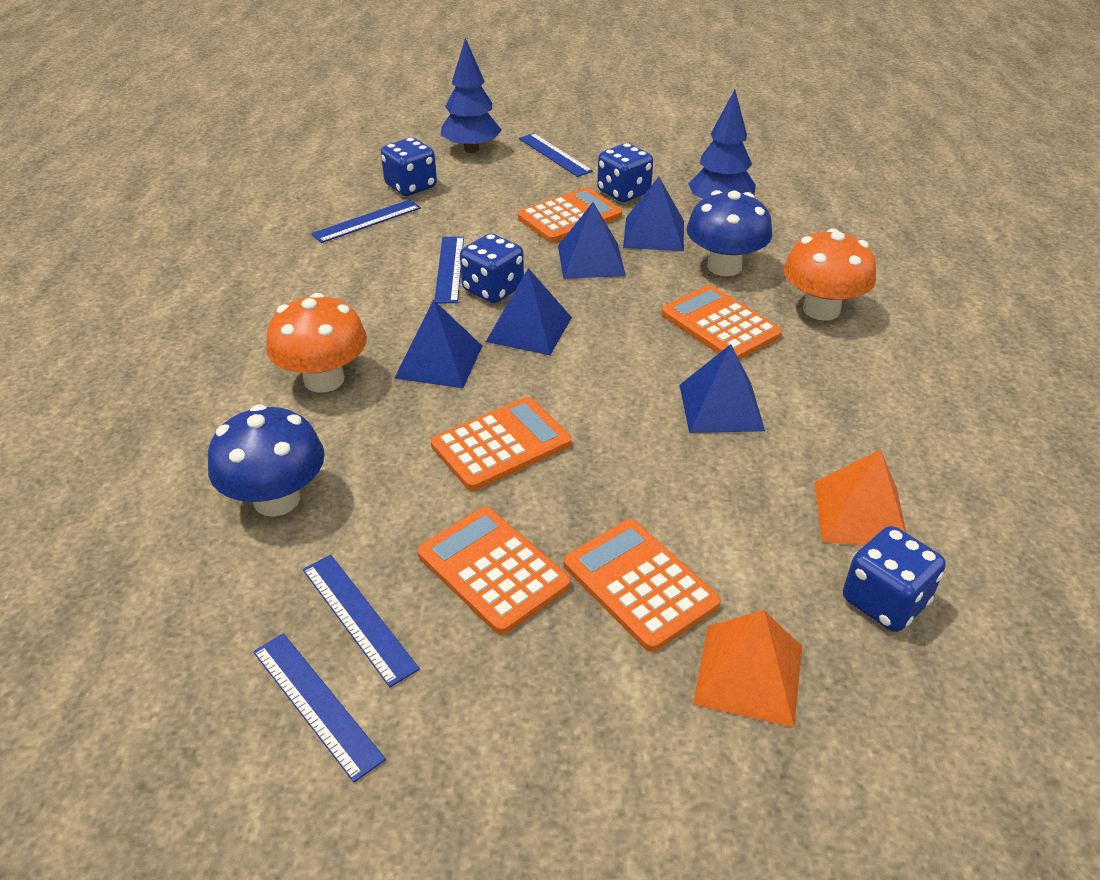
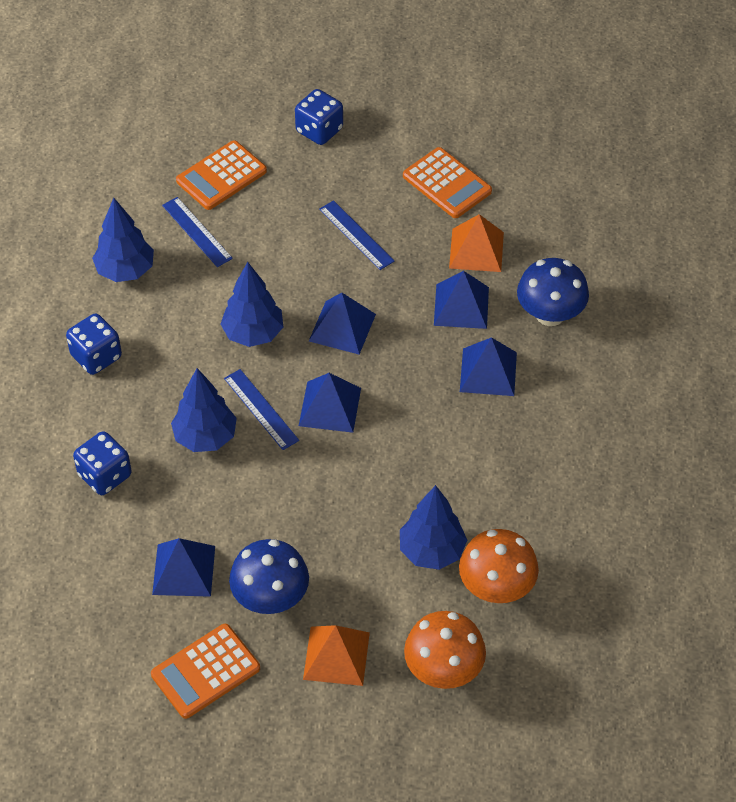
blue dice: 4 -> 3
blue ruler: 5 -> 3
blue tree: 2 -> 4
orange calculator: 5 -> 3

